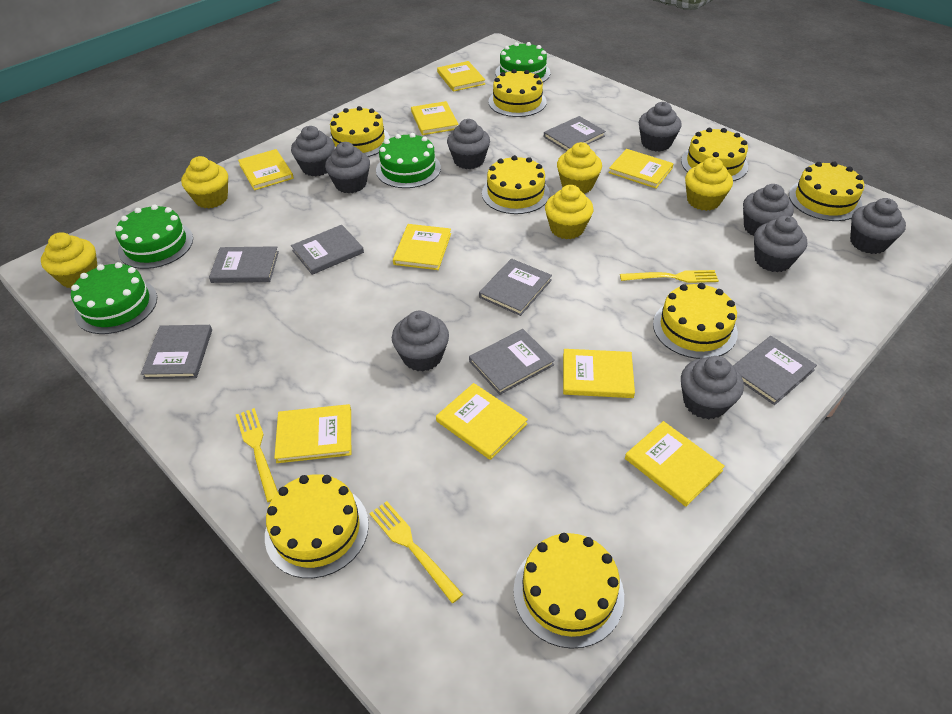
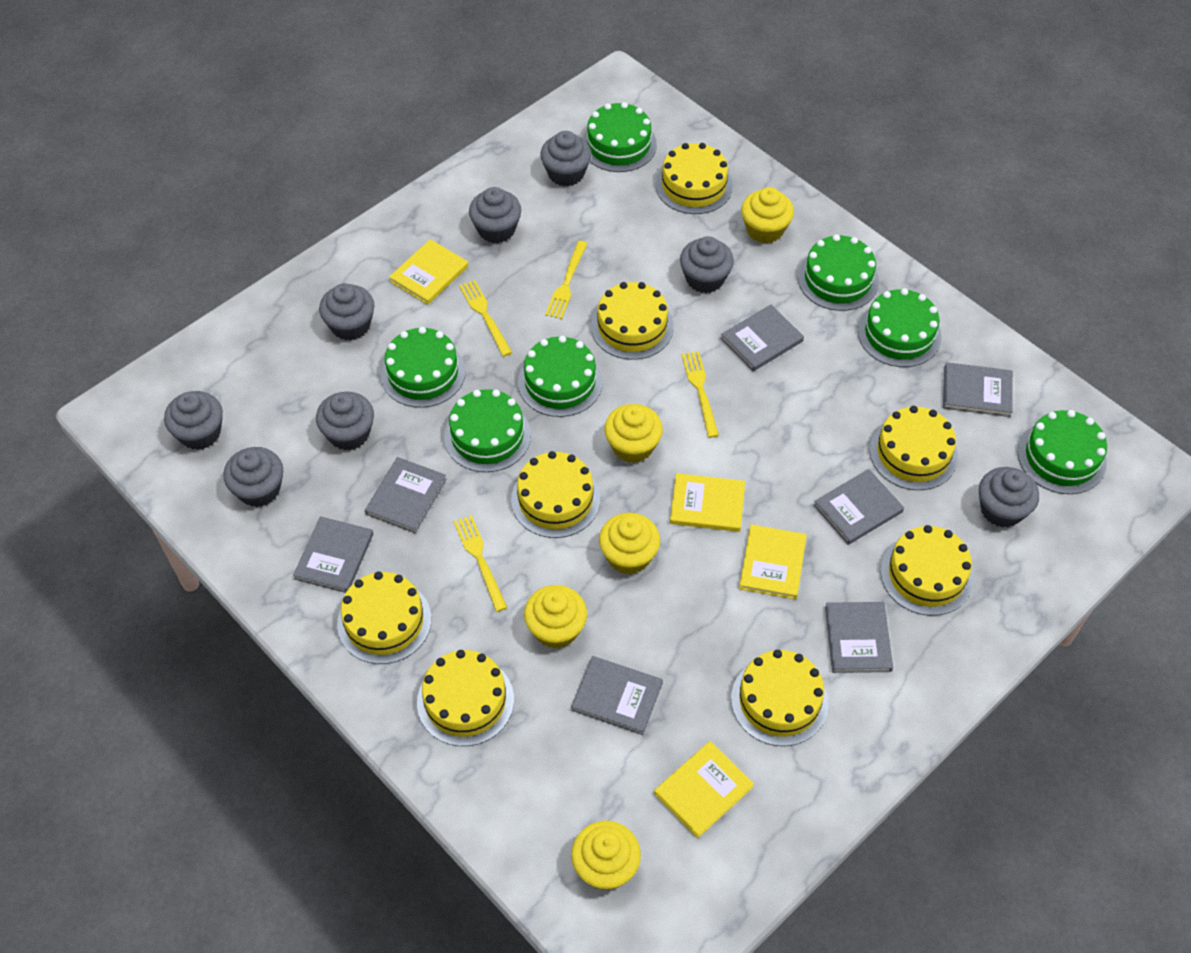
green cake: 4 -> 7
grey cupcake: 9 -> 8
yellow book: 9 -> 4
yellow fork: 3 -> 4

